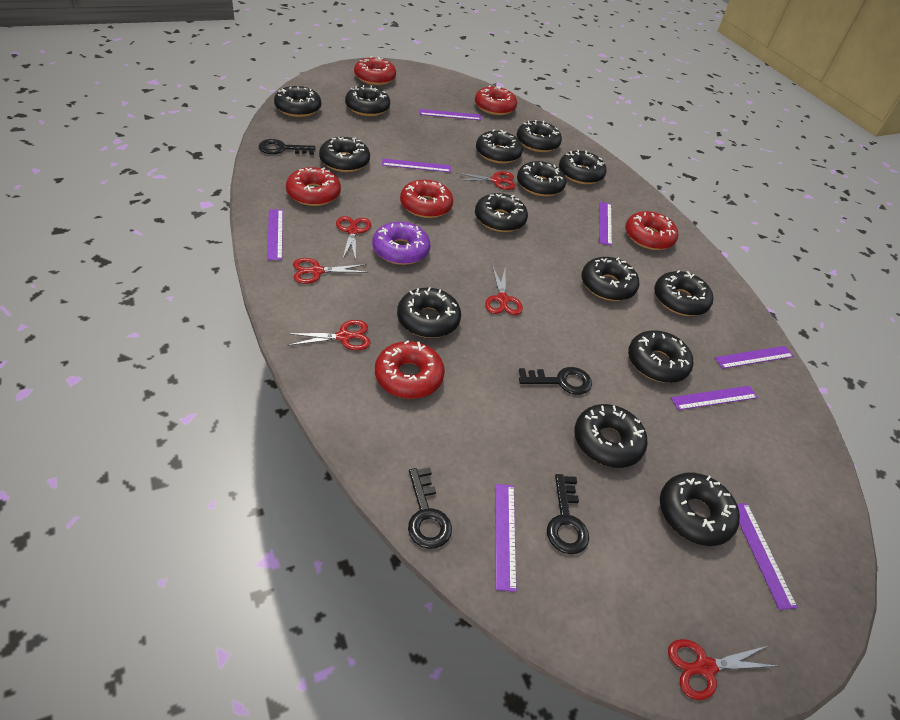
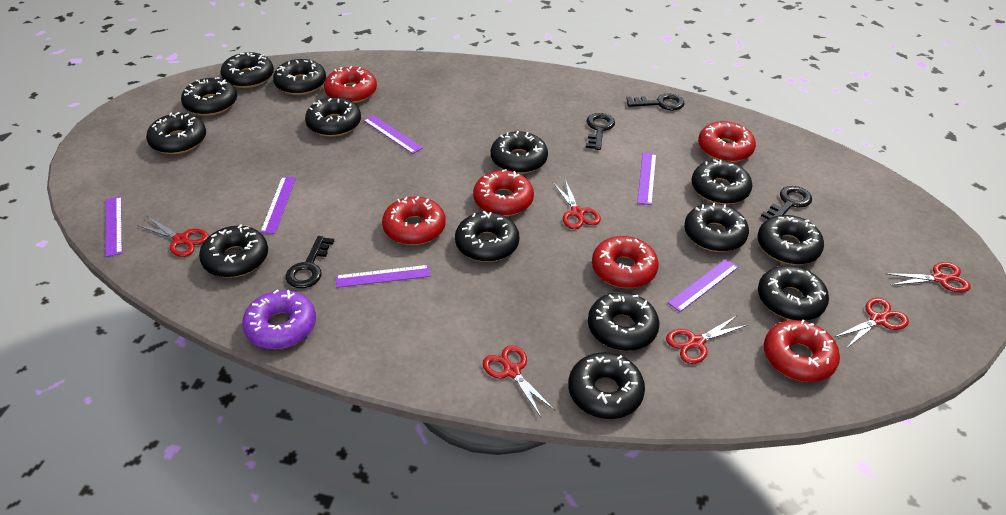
purple ruler: 8 -> 6

